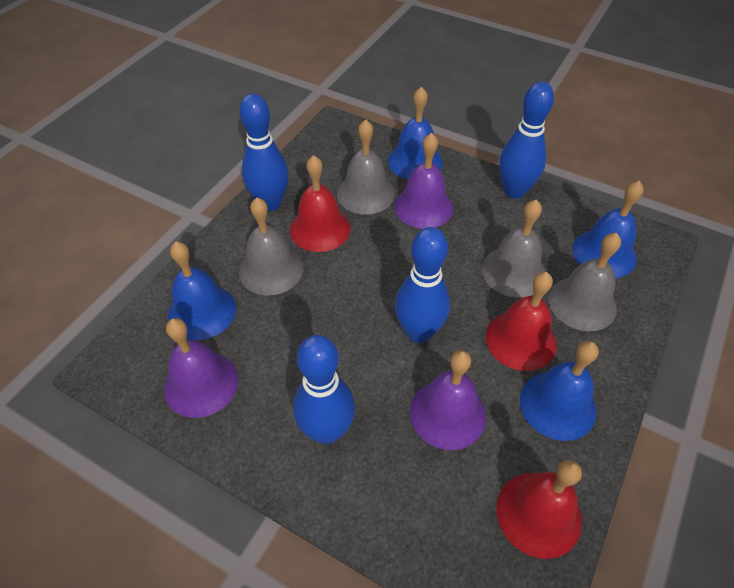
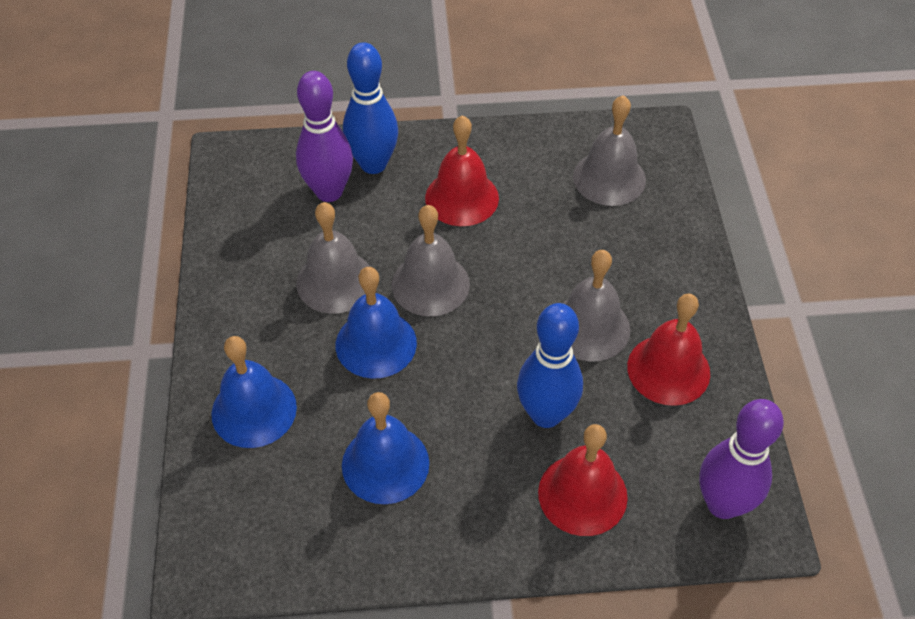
blue bell: 4 -> 3
blue bowling pin: 4 -> 2
purple bell: 3 -> 0
purple bowling pin: 0 -> 2

